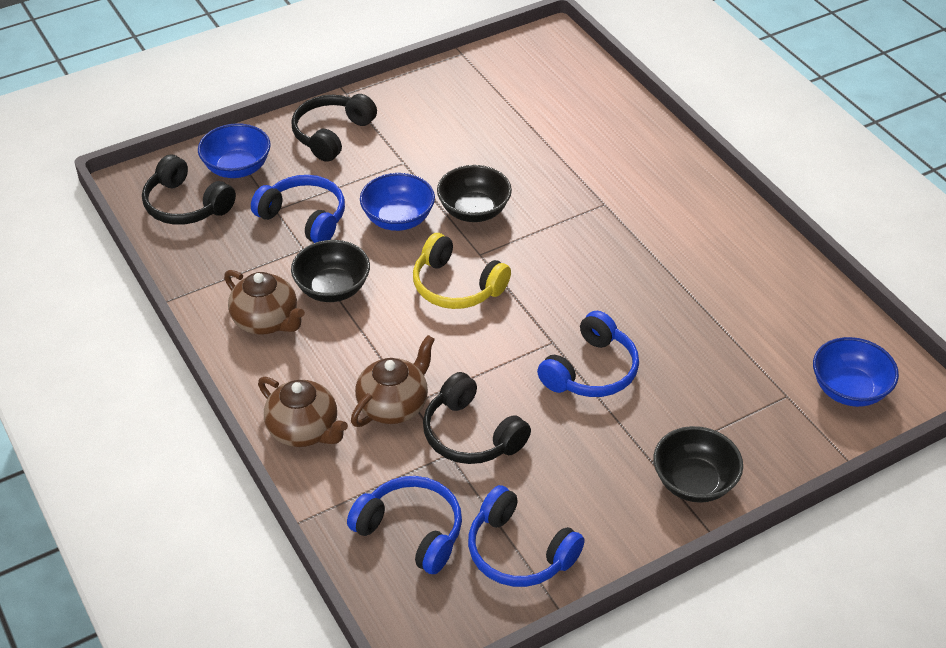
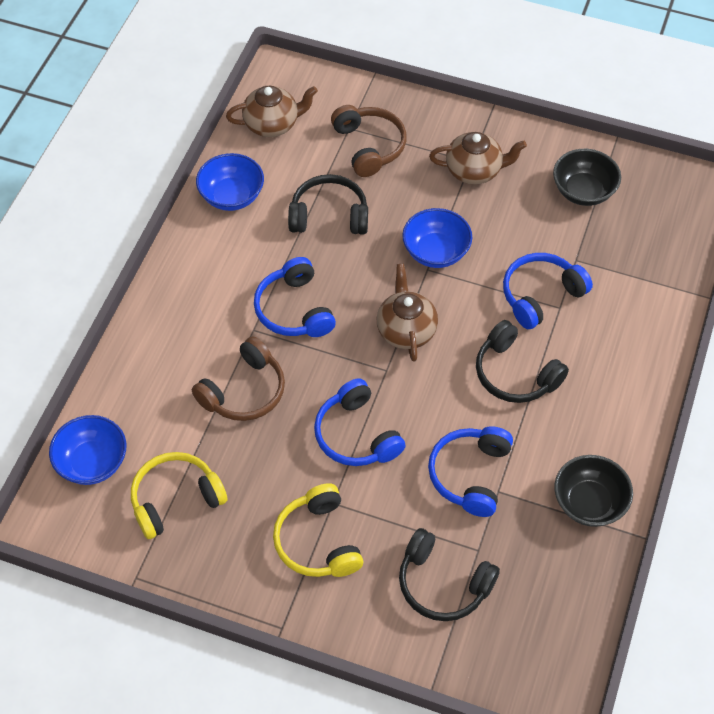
black bowl: 3 -> 2
brown headphones: 0 -> 2
yellow headphones: 1 -> 2

